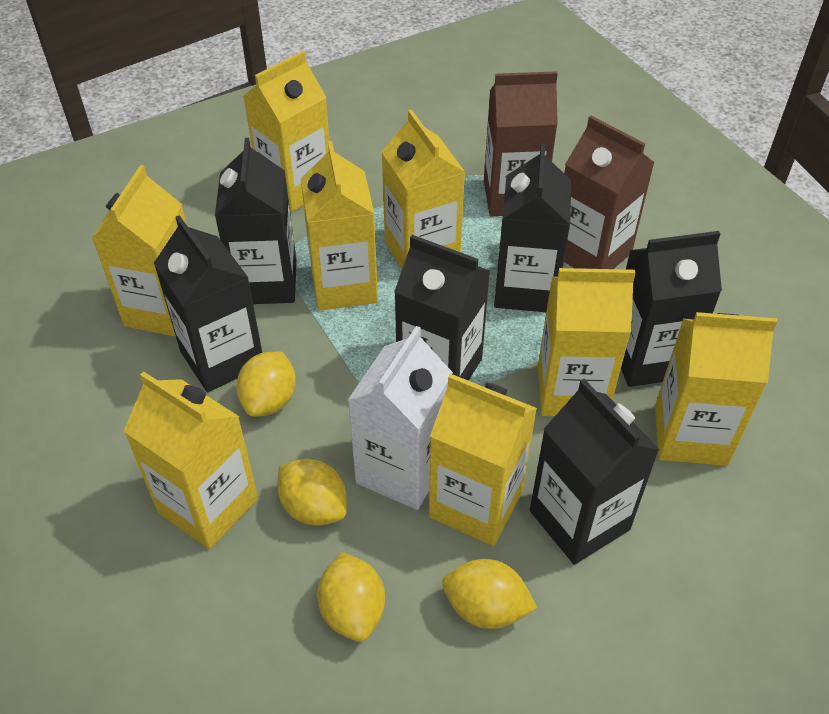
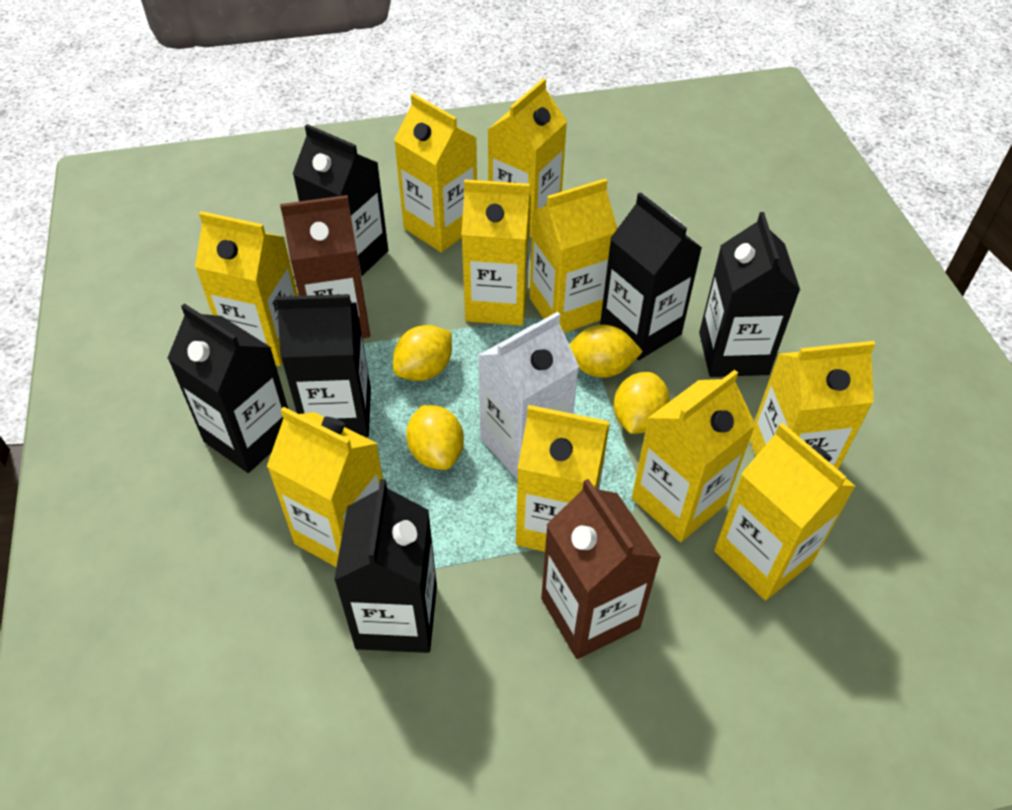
yellow carton: 8 -> 10

